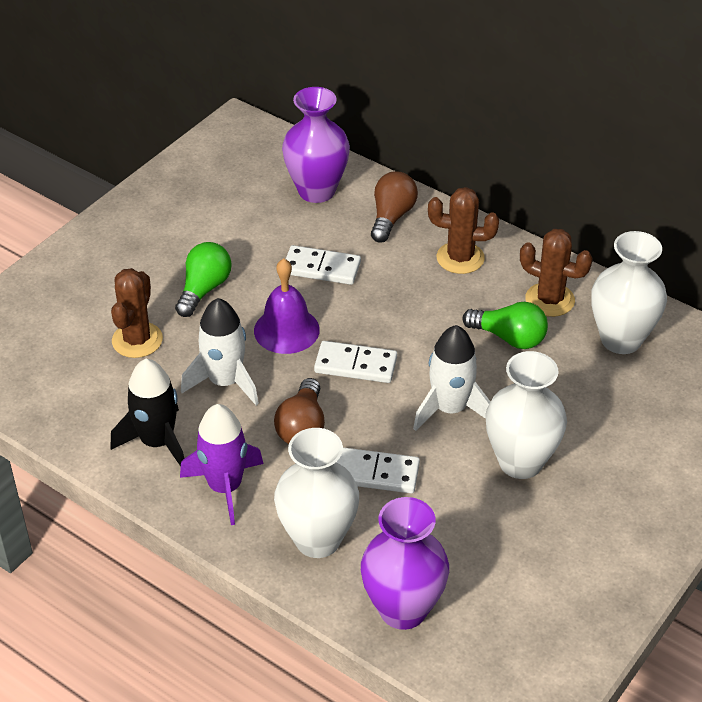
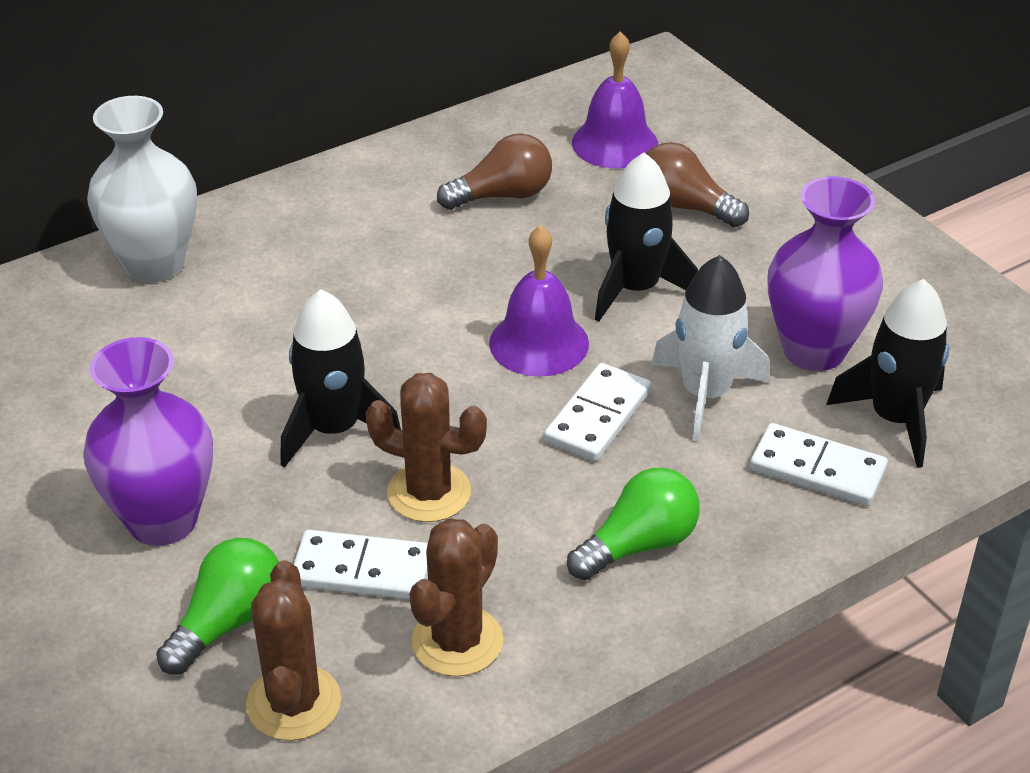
black rocket: 1 -> 3
purple bell: 1 -> 2
purple rocket: 1 -> 0
white rocket: 2 -> 1
white vase: 3 -> 1

